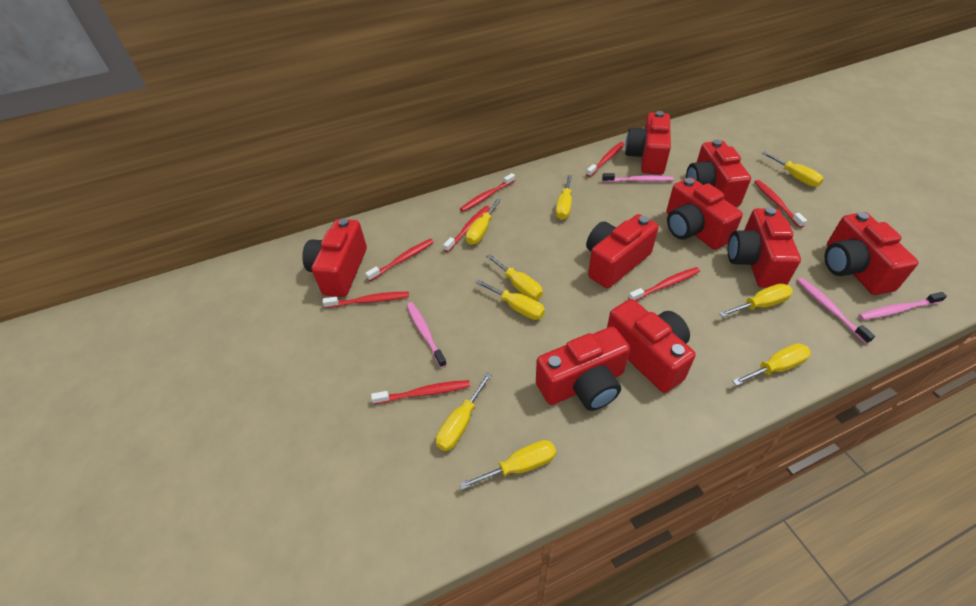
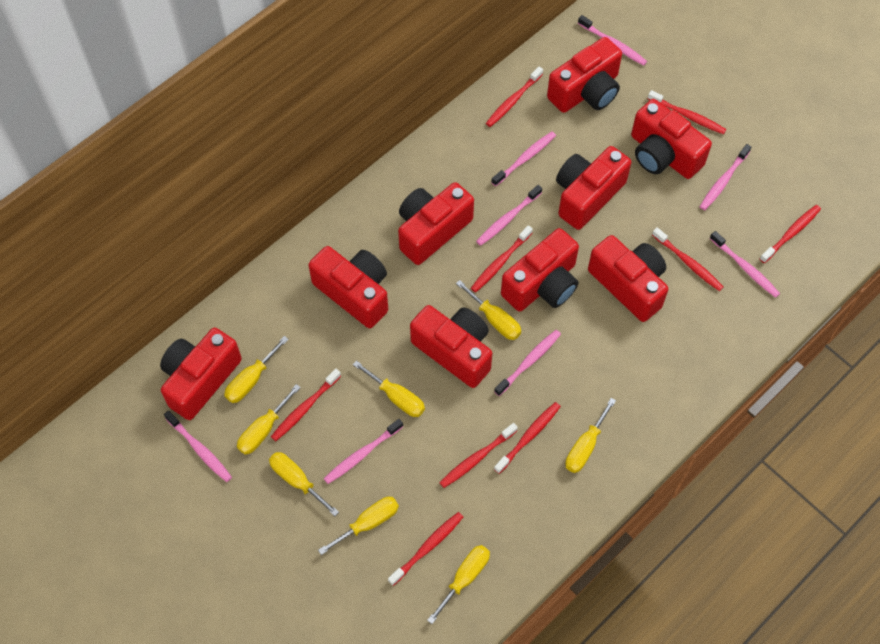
pink toothbrush: 4 -> 8
red toothbrush: 8 -> 9
yellow screwdriver: 9 -> 8

